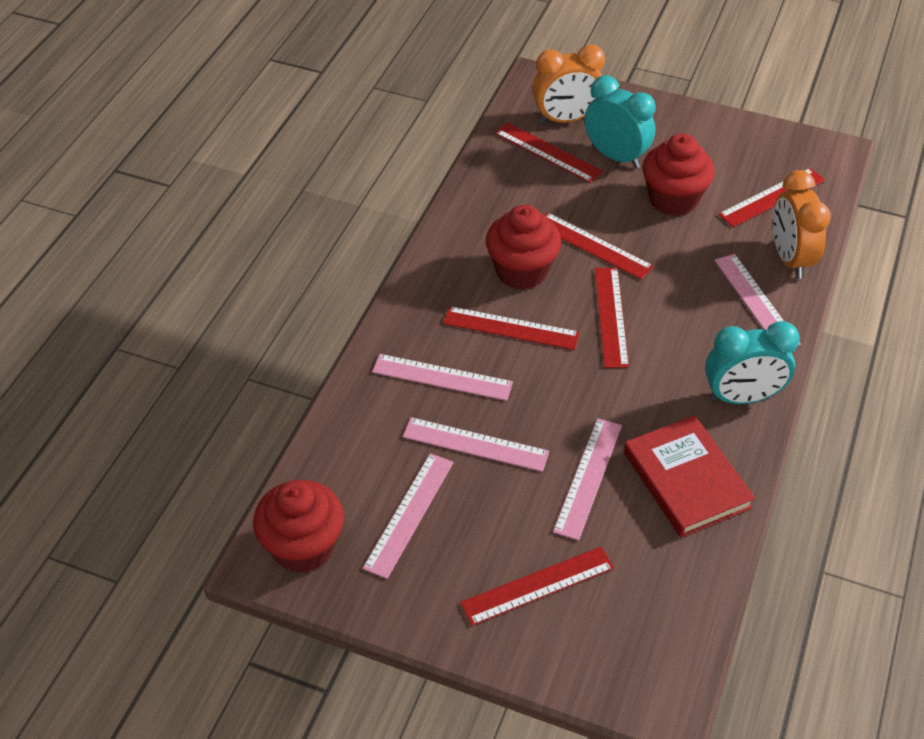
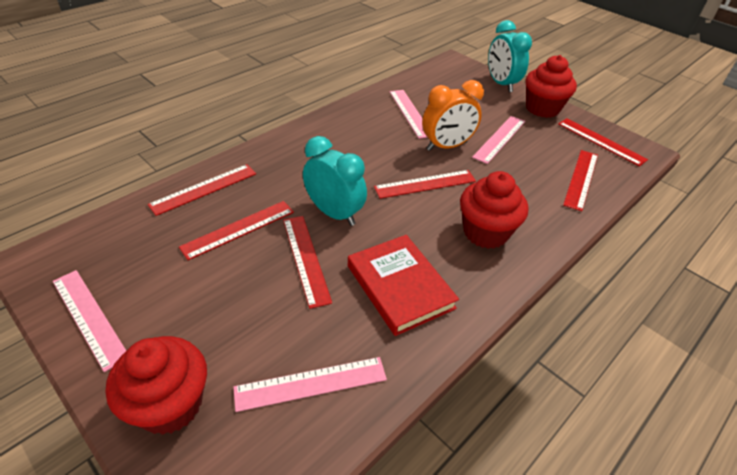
orange clock: 2 -> 1
pink ruler: 5 -> 4

